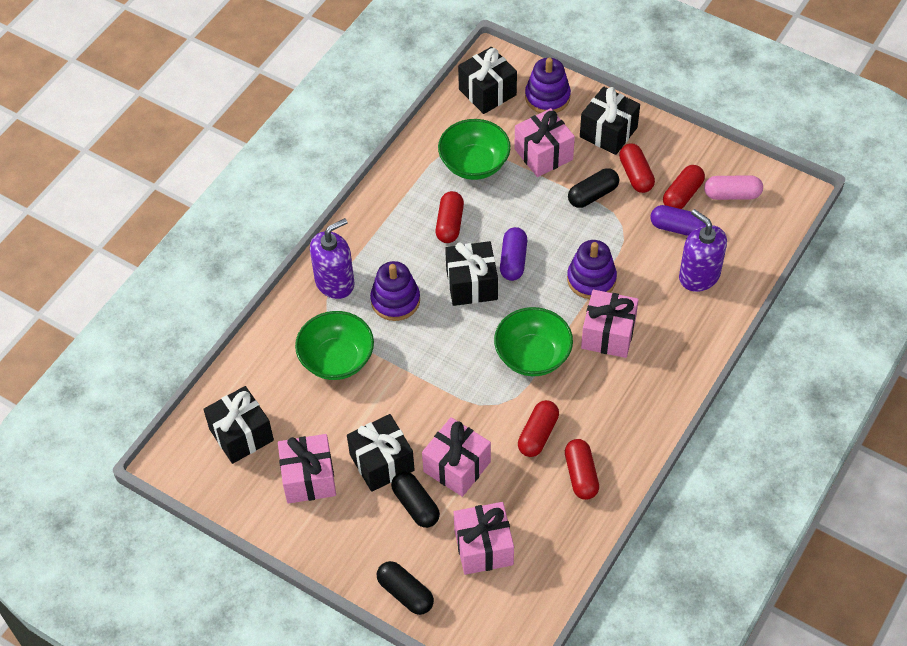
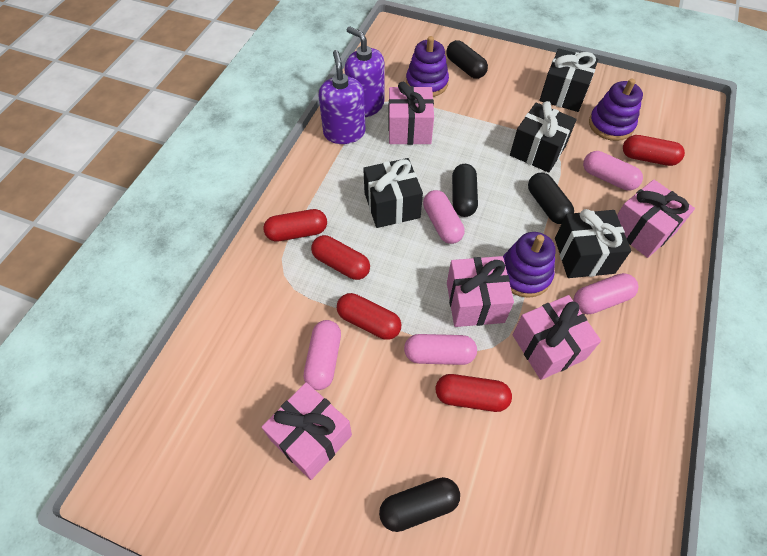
black capsule: 3 -> 4
black gift: 5 -> 4
green bowl: 3 -> 0
pink capsule: 1 -> 5
purple capsule: 2 -> 0

